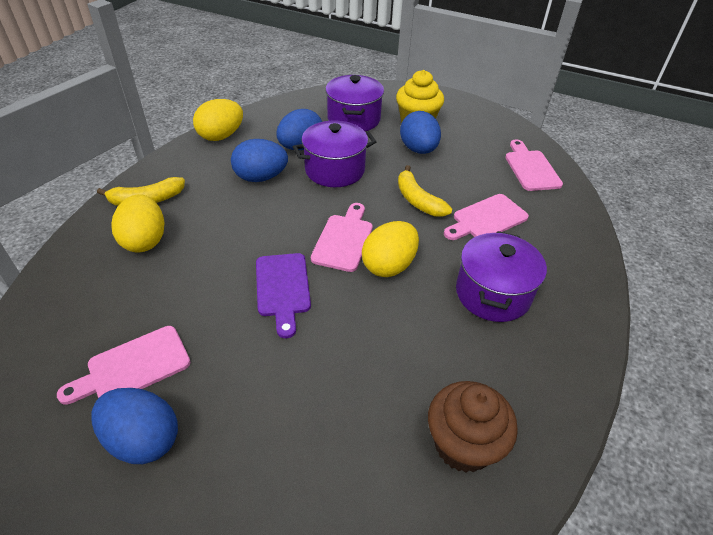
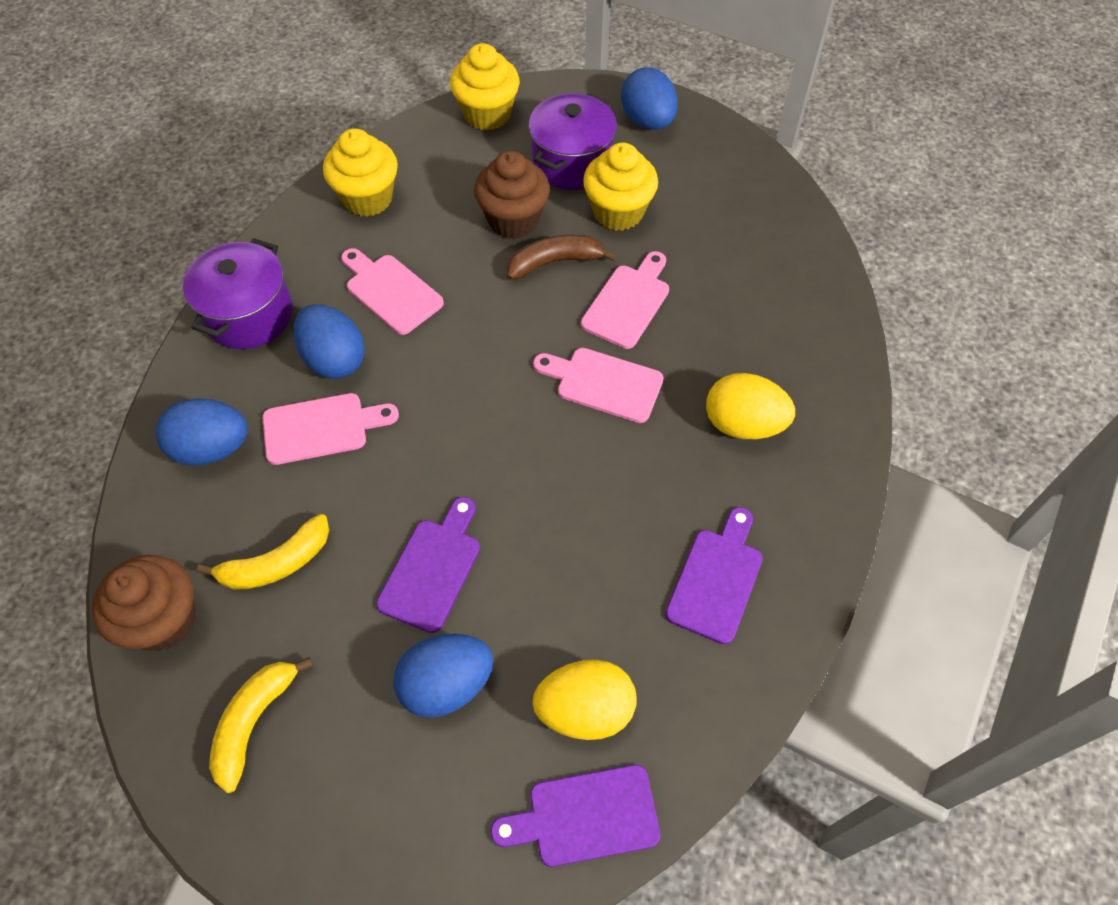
brown banana: 0 -> 1
brown cupcake: 1 -> 2
purple cutting board: 1 -> 3
purple pot: 3 -> 2
yellow cupcake: 1 -> 3
yellow egg: 3 -> 2

